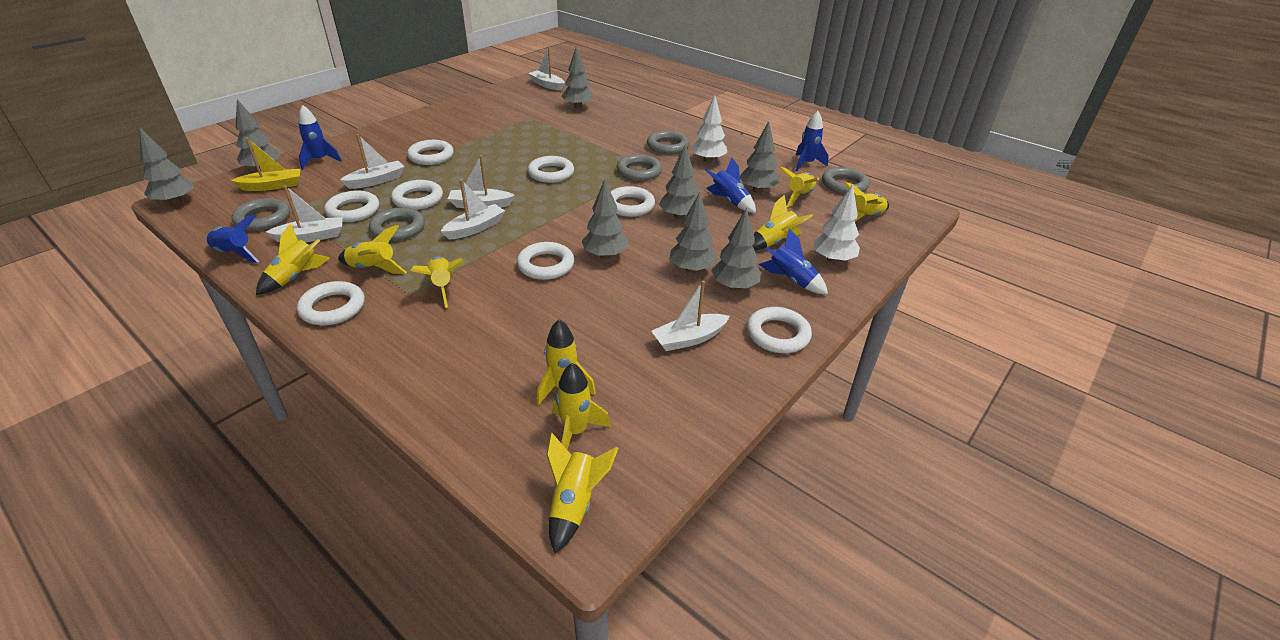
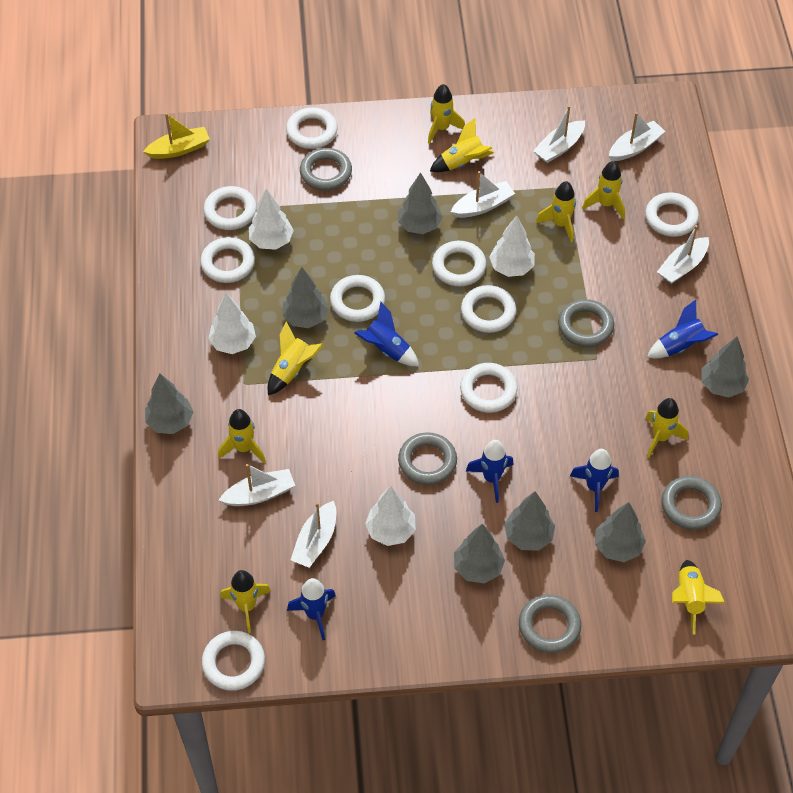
grey tree: 8 -> 7
white ring: 8 -> 9
white tree: 2 -> 4

